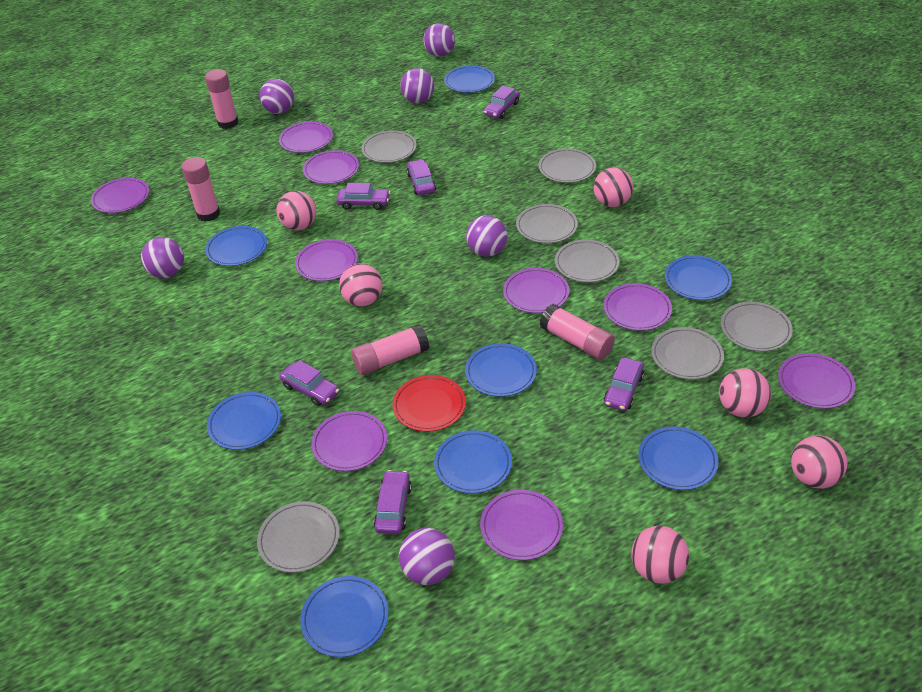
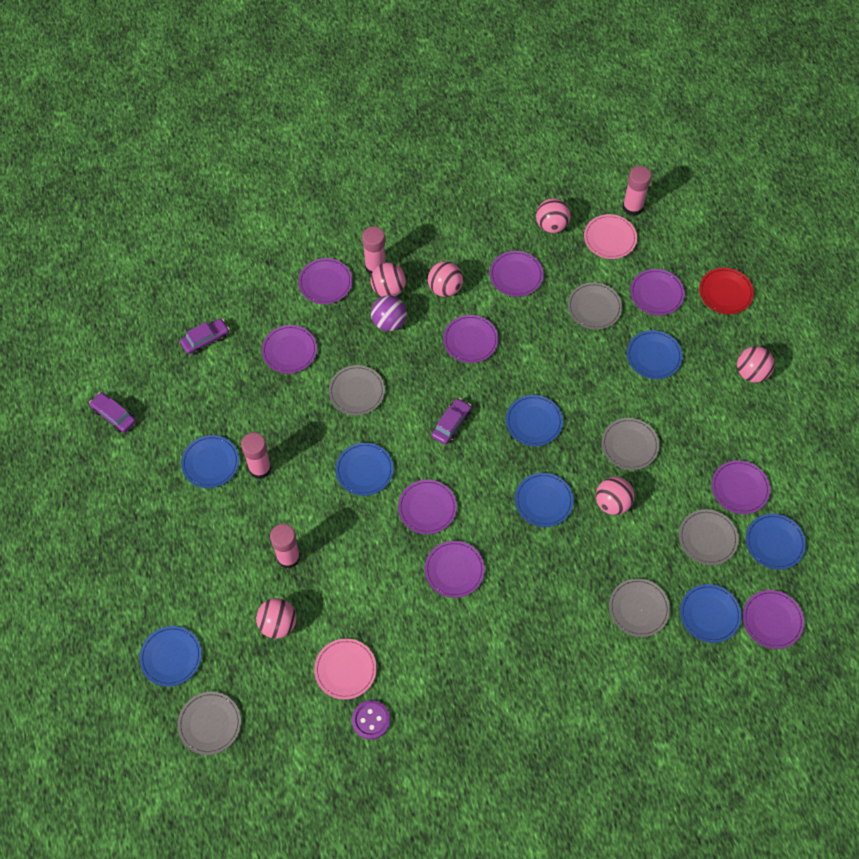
grey plate: 7 -> 6
pink plate: 0 -> 2
purple ball: 6 -> 1
purple button: 0 -> 1
purple car: 6 -> 3

